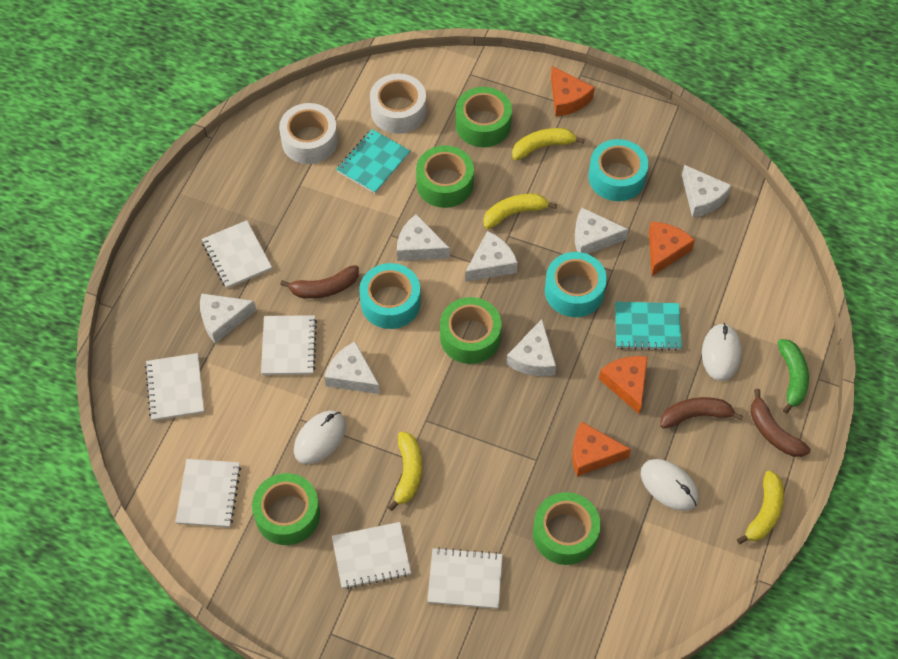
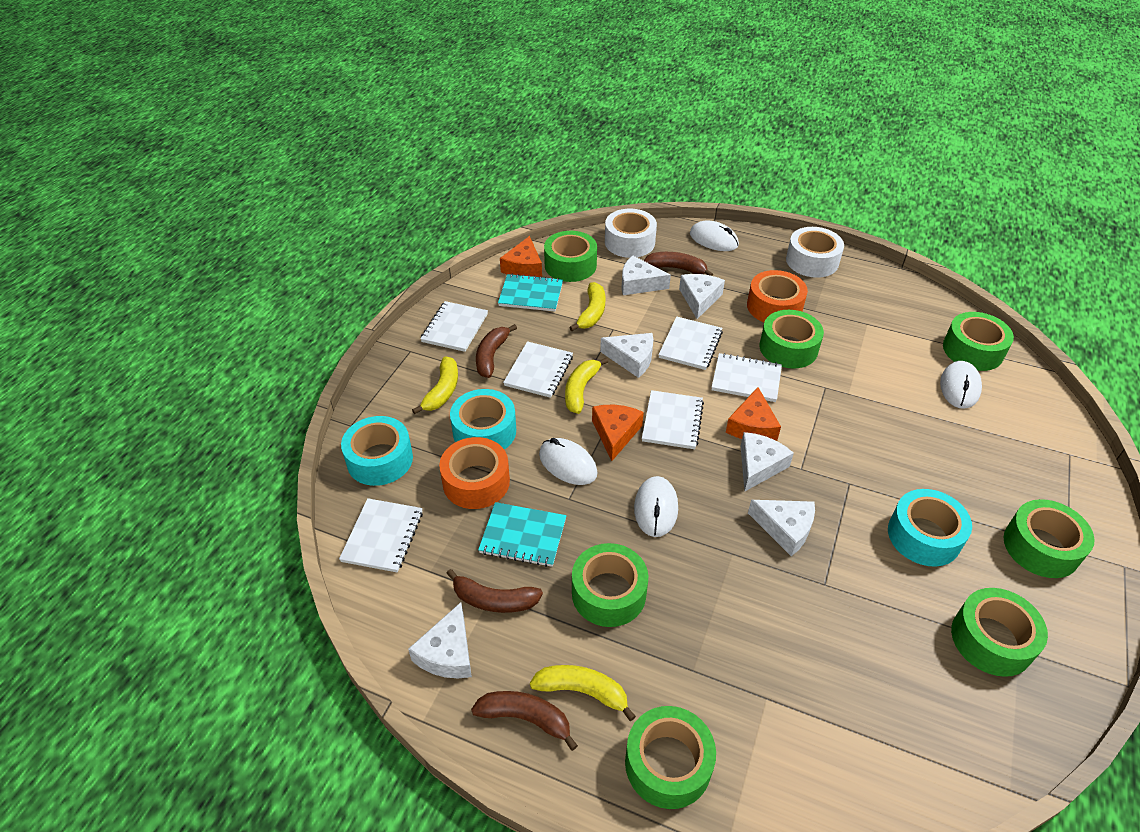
brown banana: 3 -> 4
green banana: 1 -> 0
green tape: 5 -> 7
orange cheese: 4 -> 3
orange tape: 0 -> 2
white cheese: 7 -> 6
white mouse: 3 -> 4

